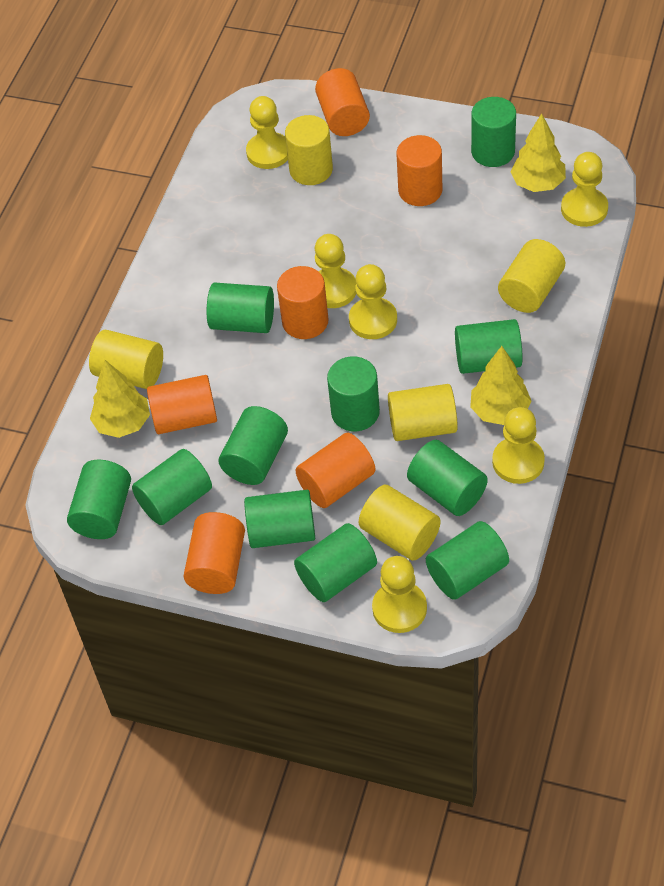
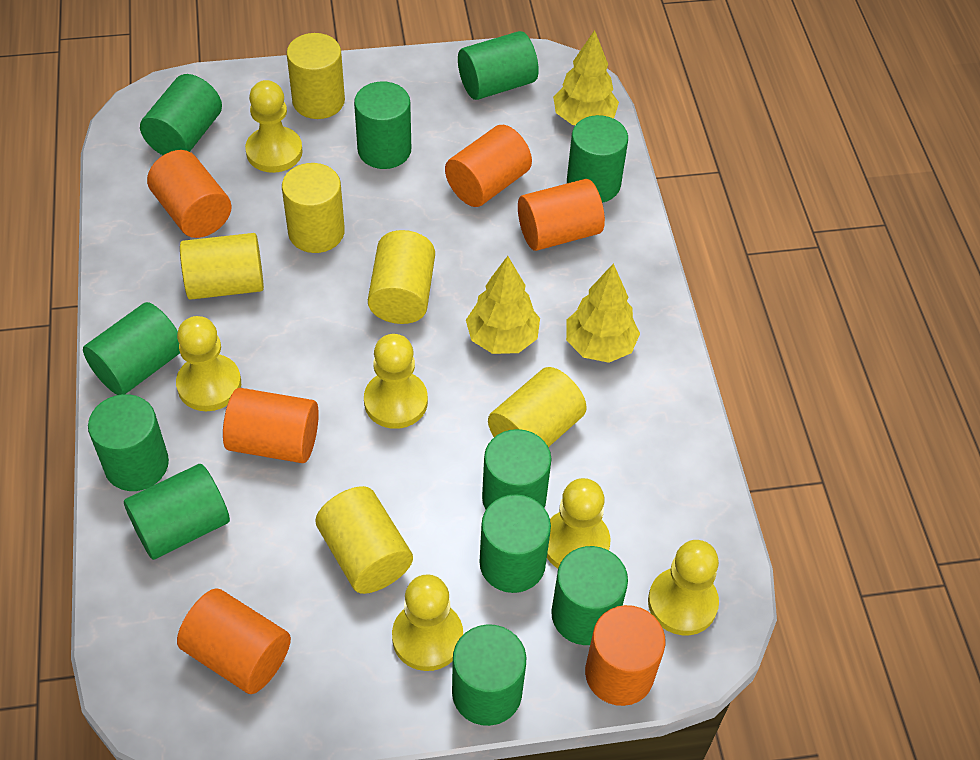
yellow cylinder: 5 -> 6

